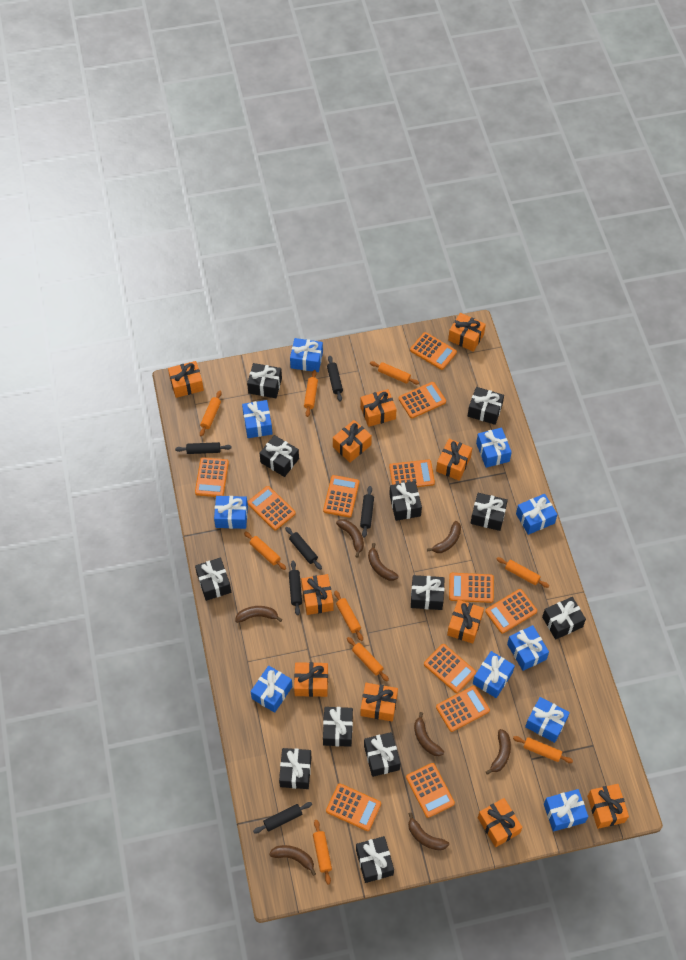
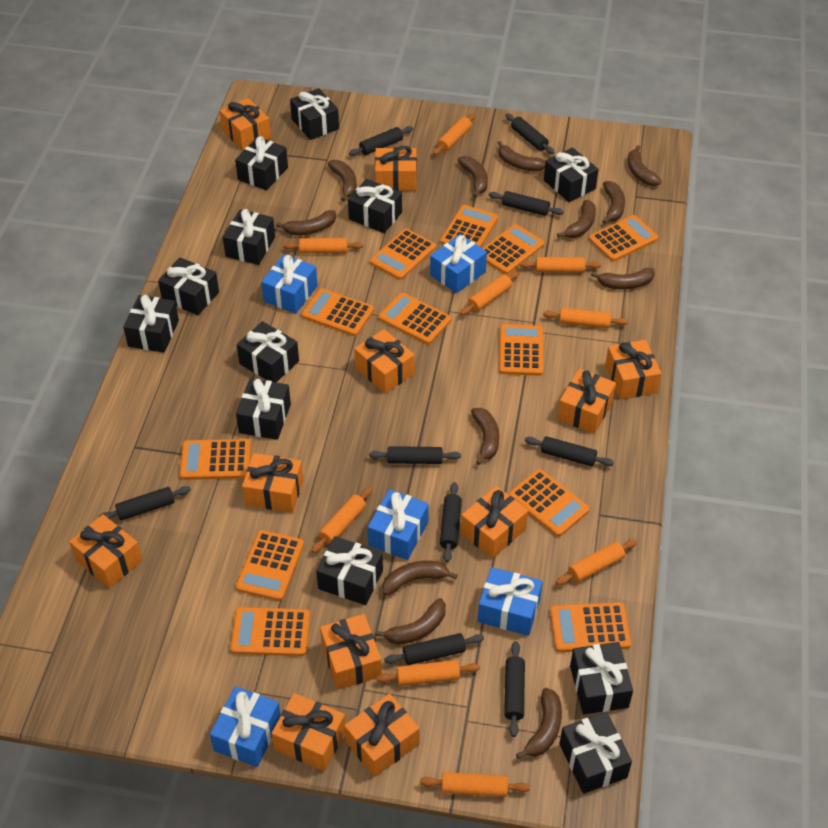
black rolling pin: 6 -> 9
blue gift: 10 -> 5
brown banana: 8 -> 12

